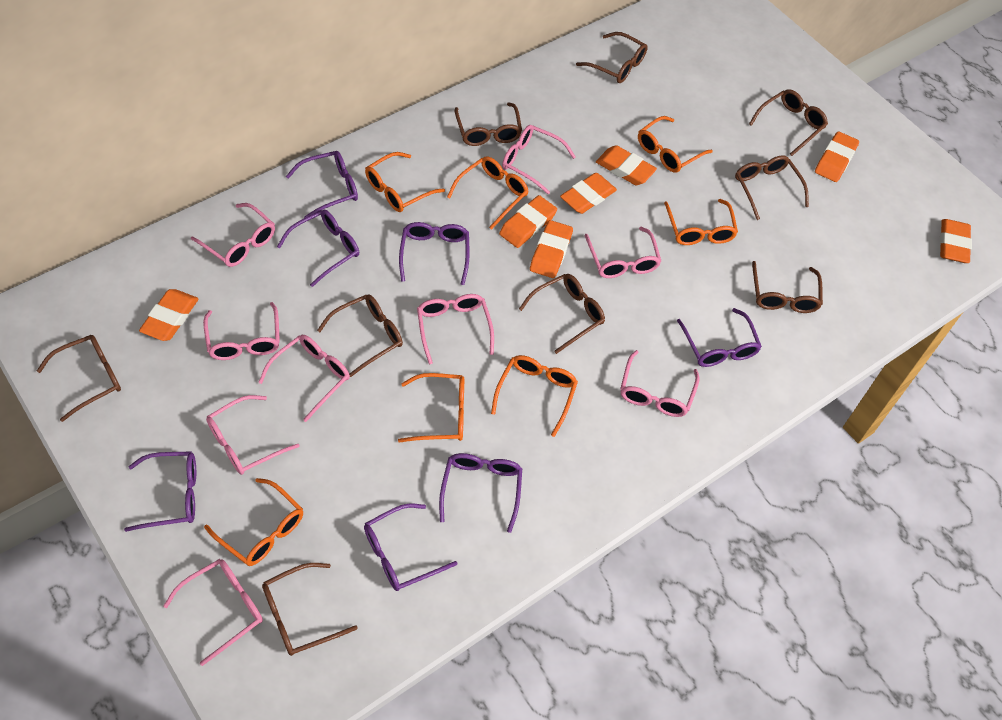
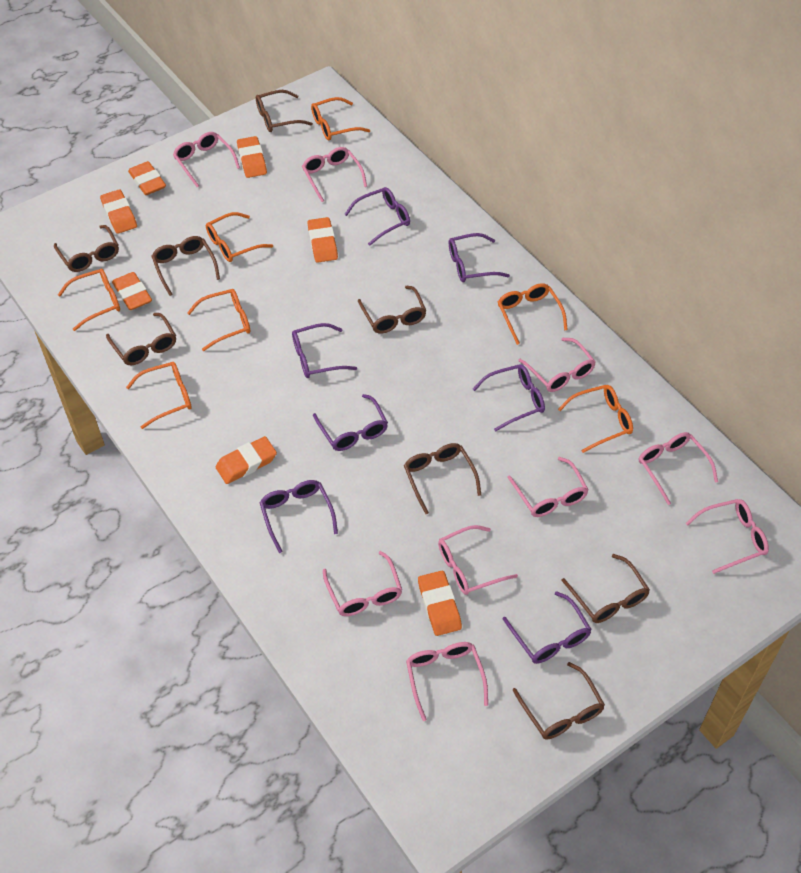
brown glasses: 9 -> 8

